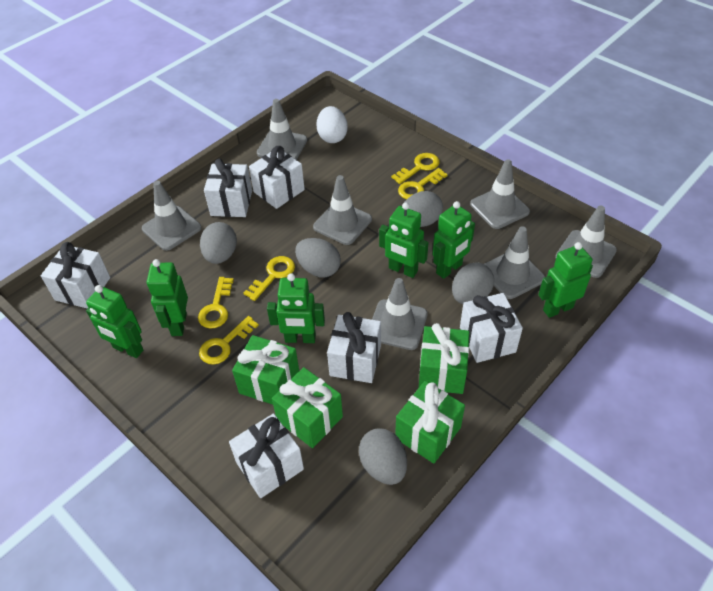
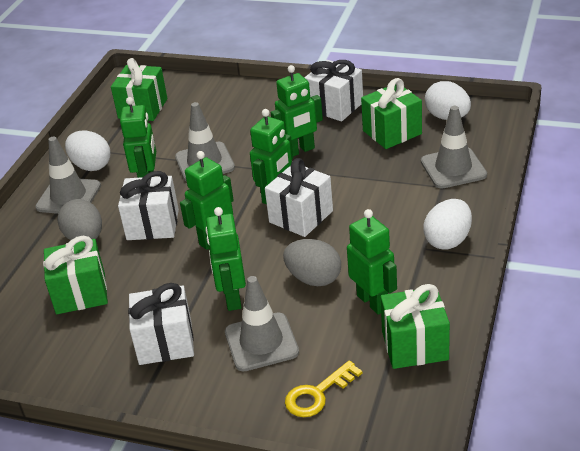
grey egg: 5 -> 2
grey traffic cone: 7 -> 4
white egg: 1 -> 3
white gift: 6 -> 4
yellow key: 5 -> 1

